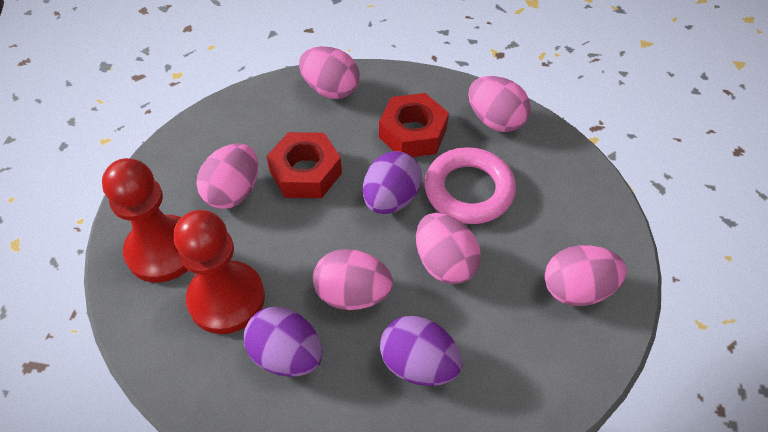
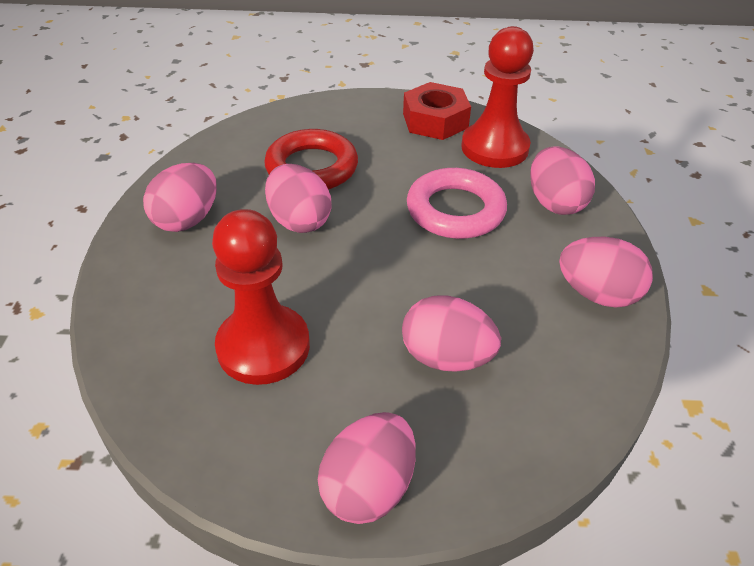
purple egg: 3 -> 0
red nut: 2 -> 1
red ring: 0 -> 1

